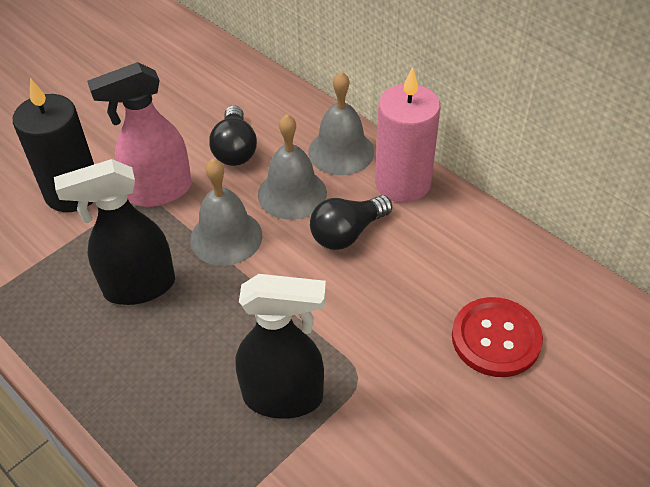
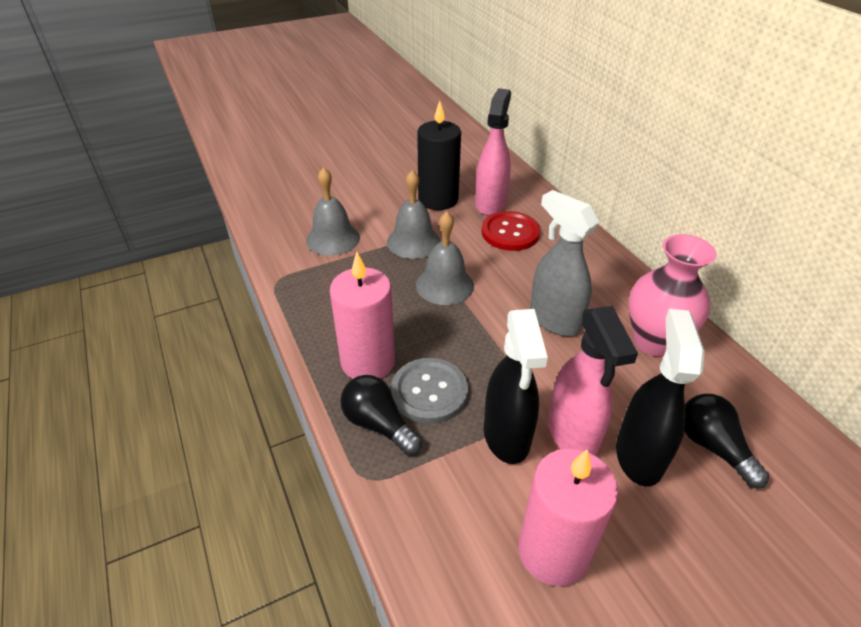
grey button: 0 -> 1
grey spray bottle: 0 -> 1
pink candle: 1 -> 2
pink spray bottle: 1 -> 2
pink vase: 0 -> 1

